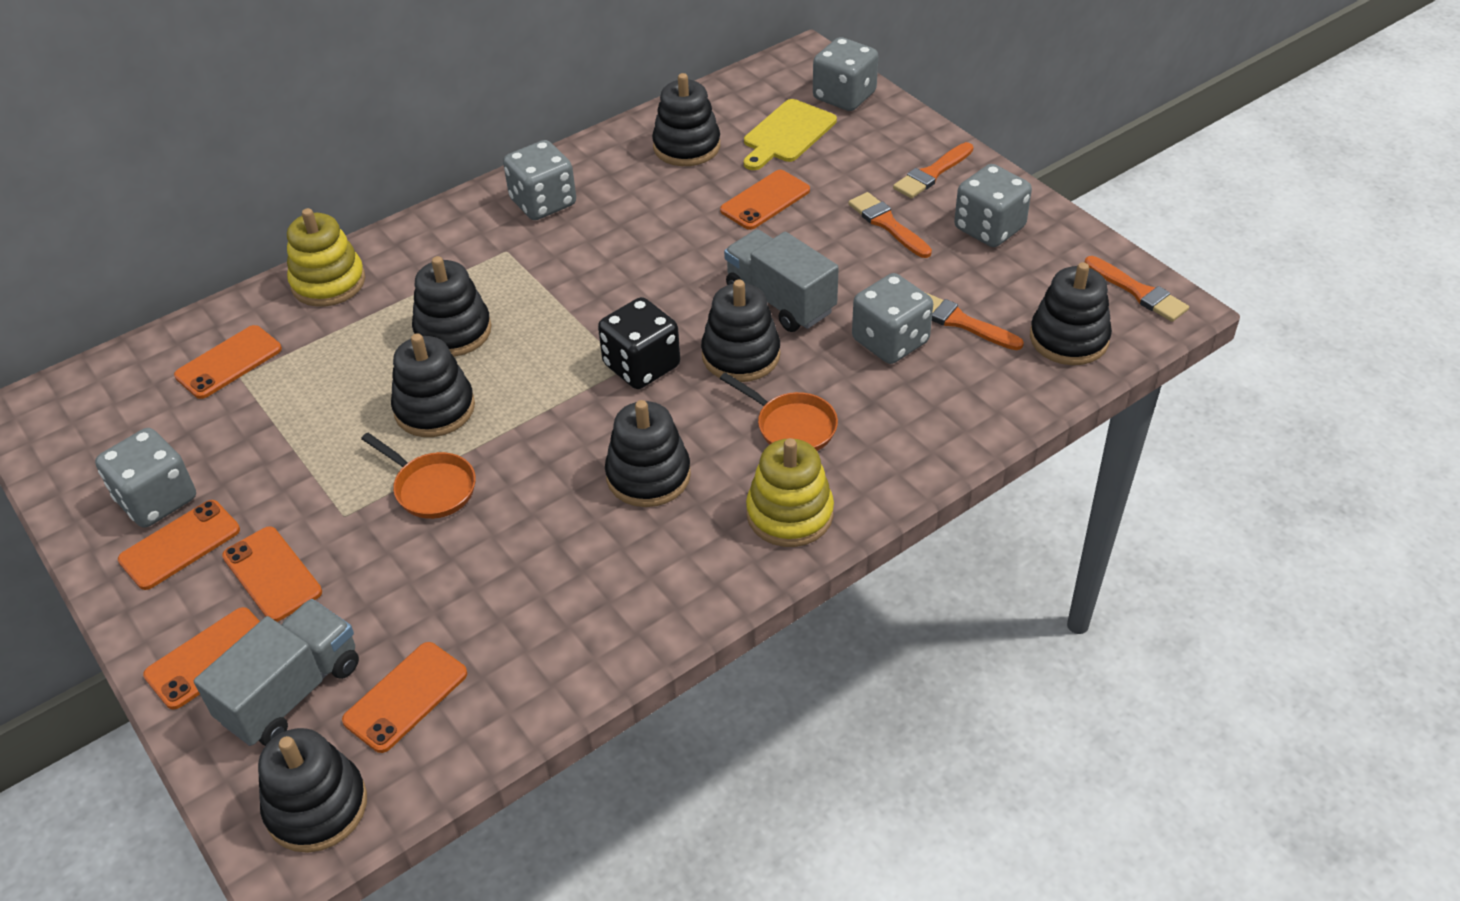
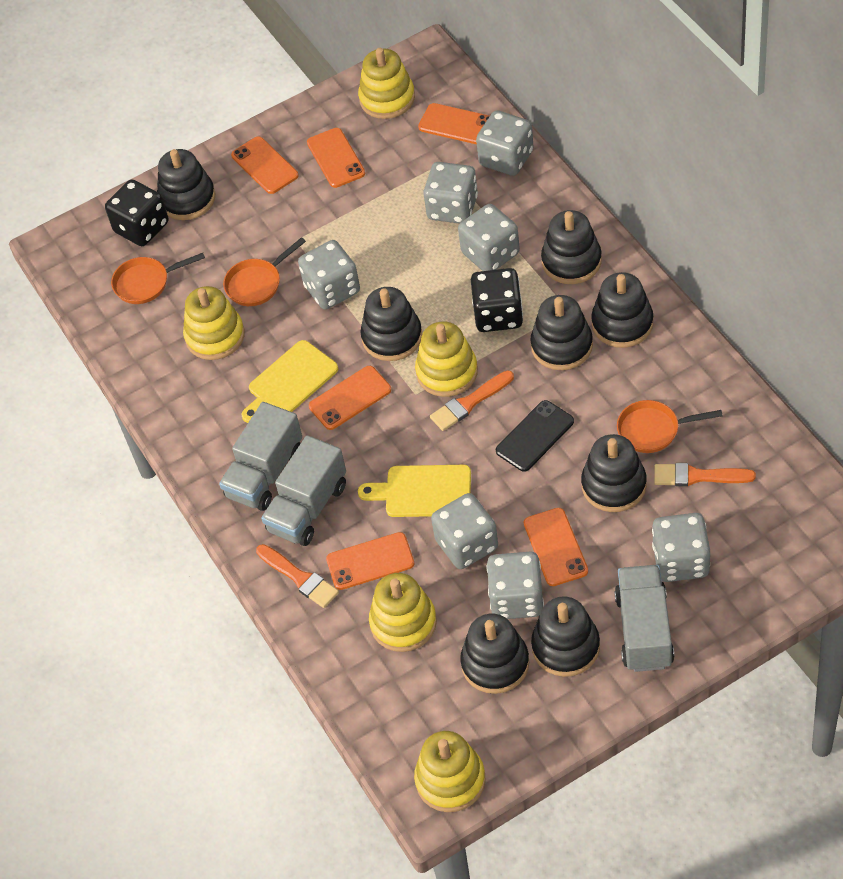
black dice: 1 -> 2
black phone: 0 -> 1
black stacking toy: 7 -> 8
grey dice: 5 -> 7
grey truck: 2 -> 3
orange brush: 4 -> 3
orange pan: 2 -> 3
yellow cutting board: 1 -> 2
yellow stacking toy: 2 -> 5

